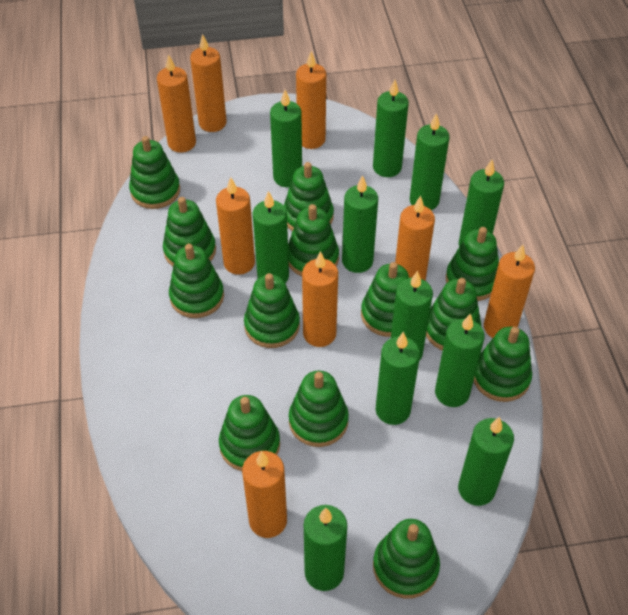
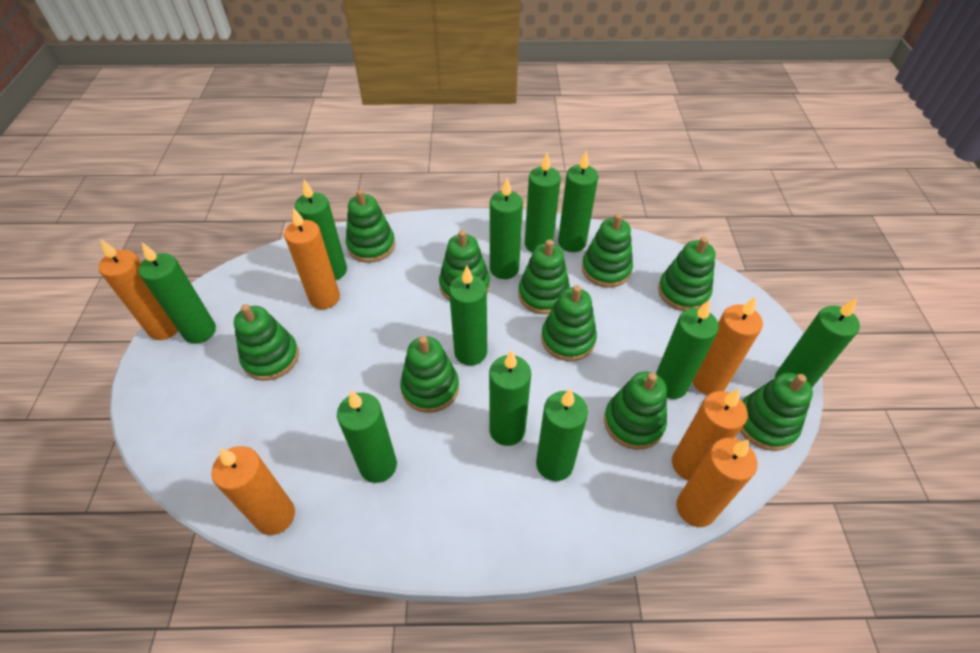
green stacking toy: 13 -> 10
orange candle: 8 -> 6

